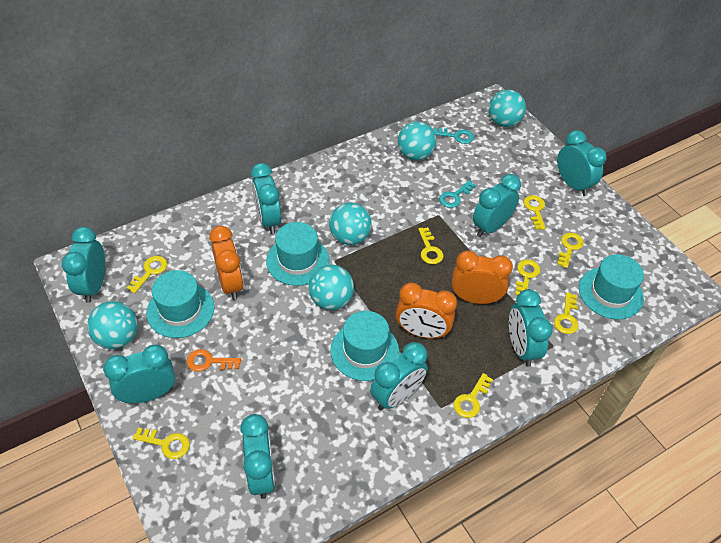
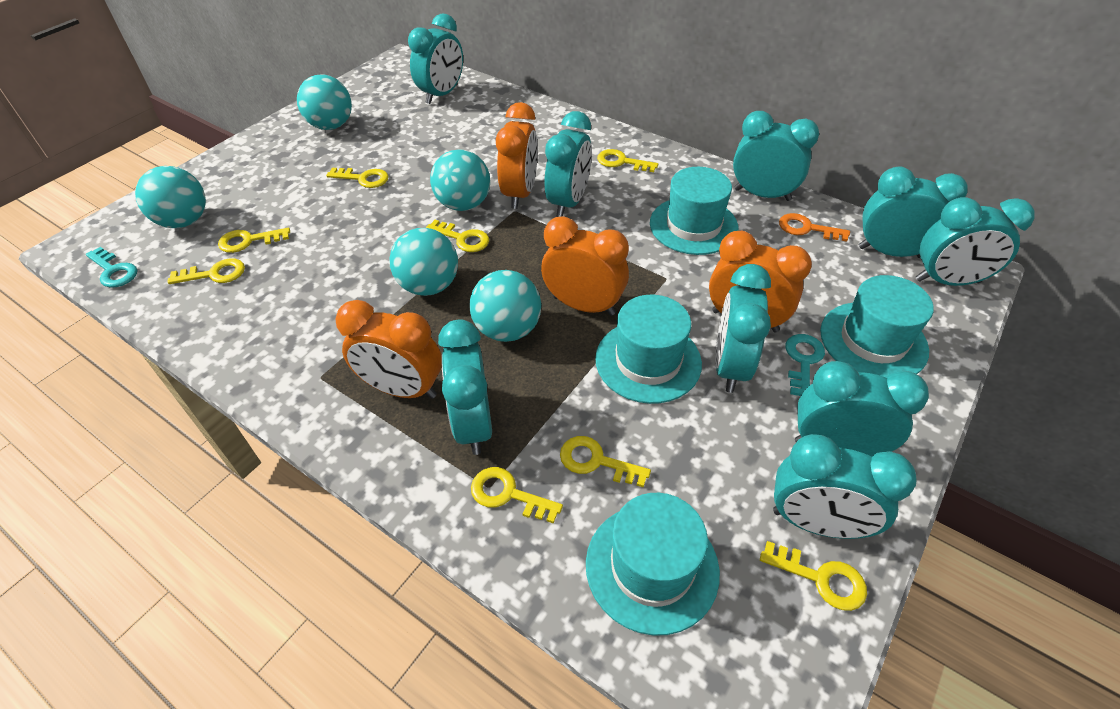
orange clock: 3 -> 4
turquoise clock: 8 -> 9

